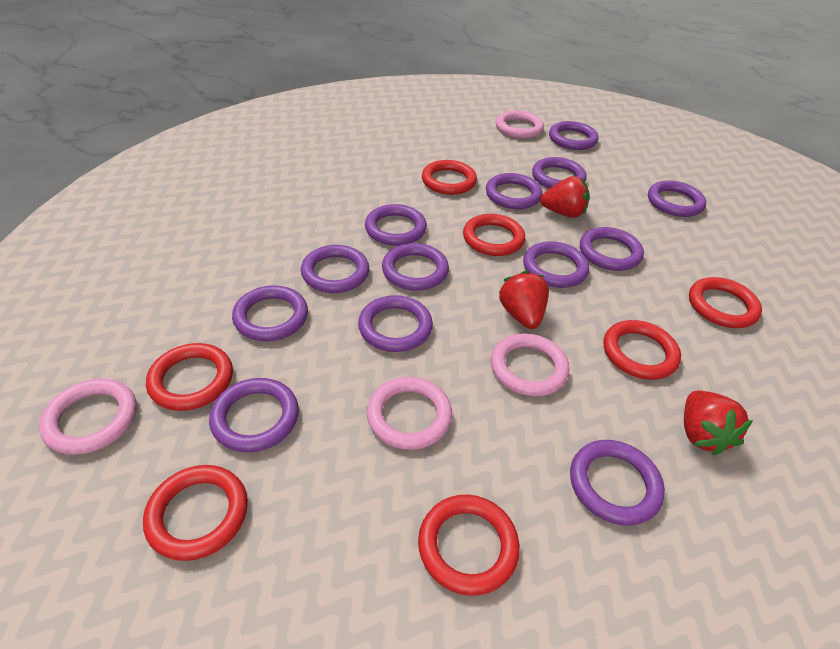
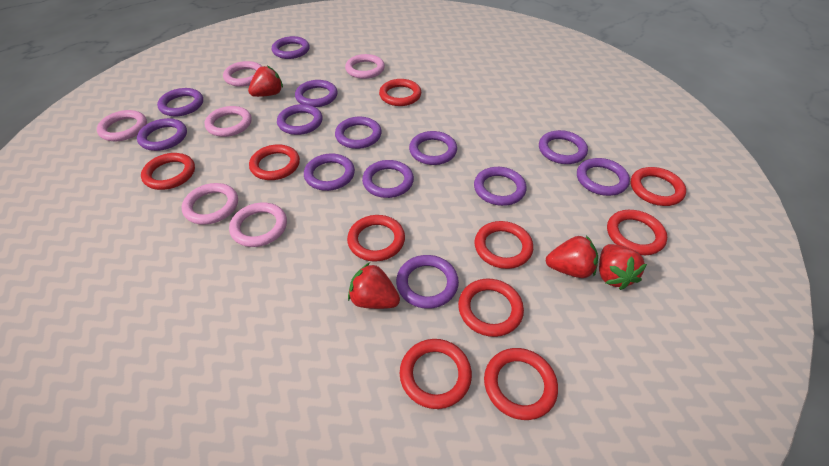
pink ring: 4 -> 6
red ring: 7 -> 10
red strawberry: 3 -> 4

